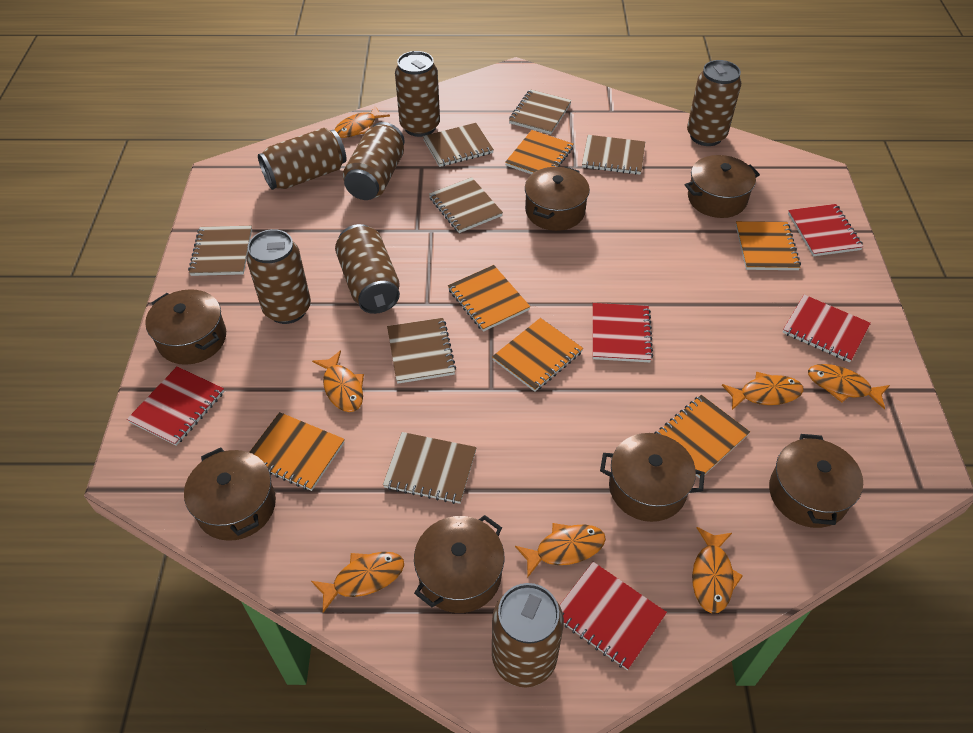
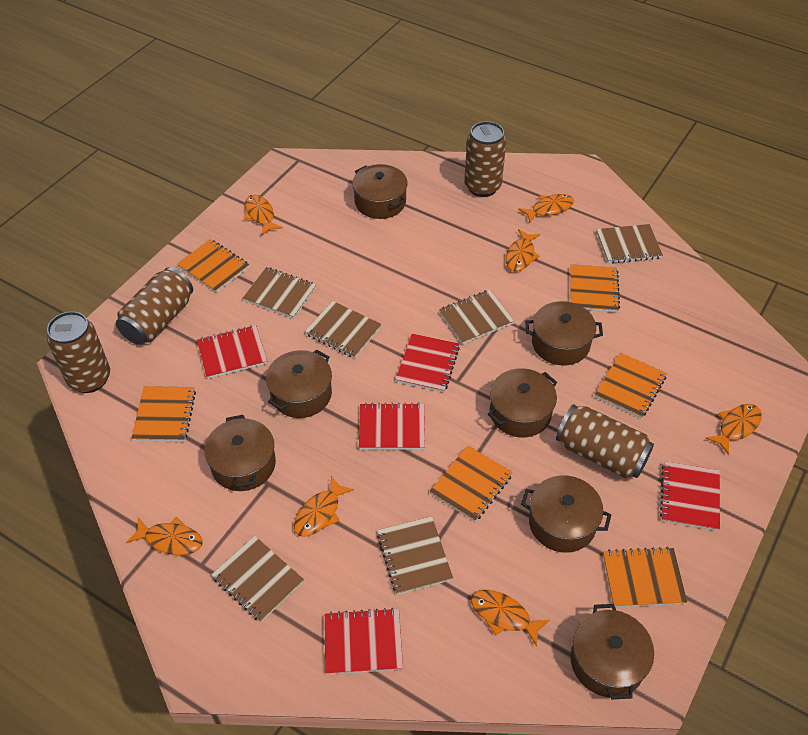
brown can: 7 -> 4
brown notebook: 7 -> 6

